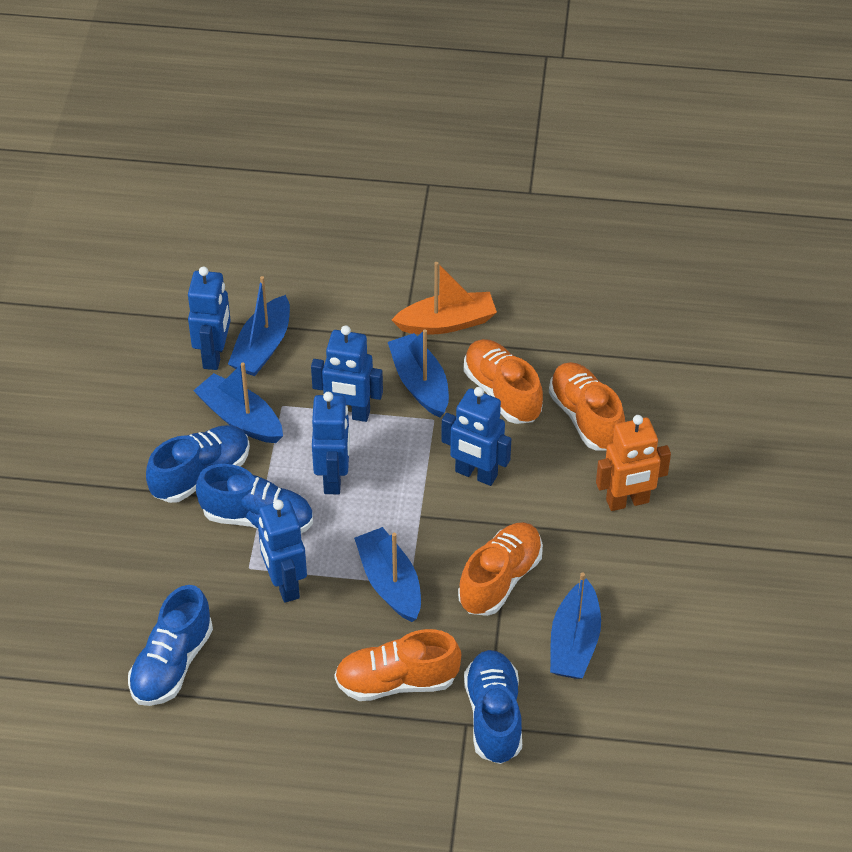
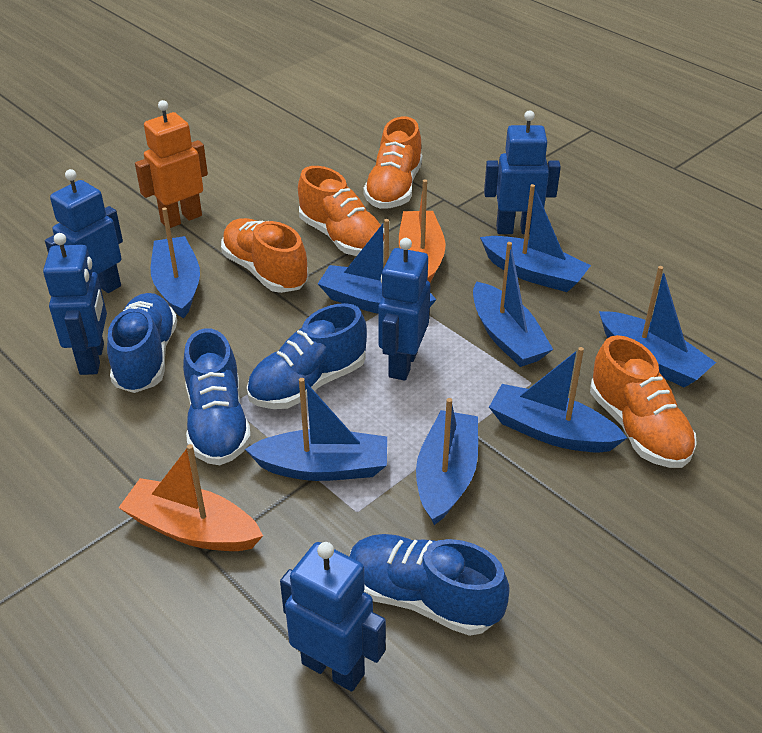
blue boat: 5 -> 8
orange boat: 1 -> 2

